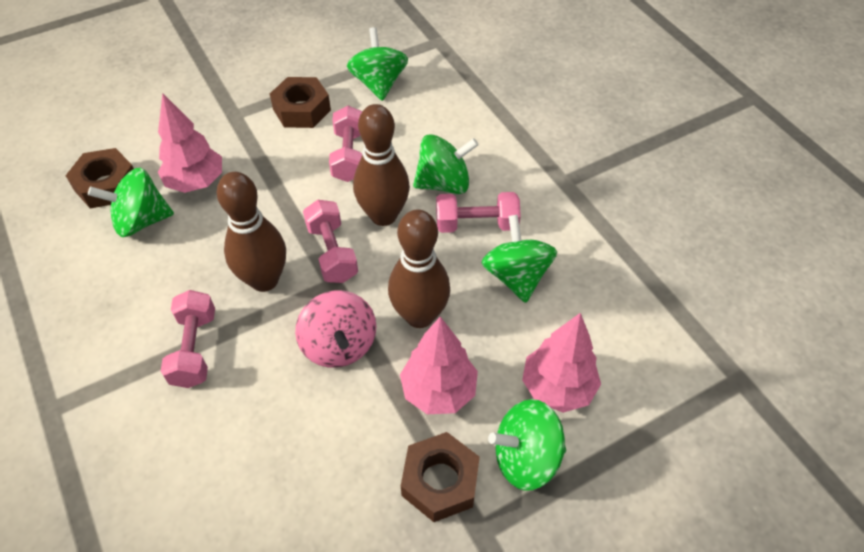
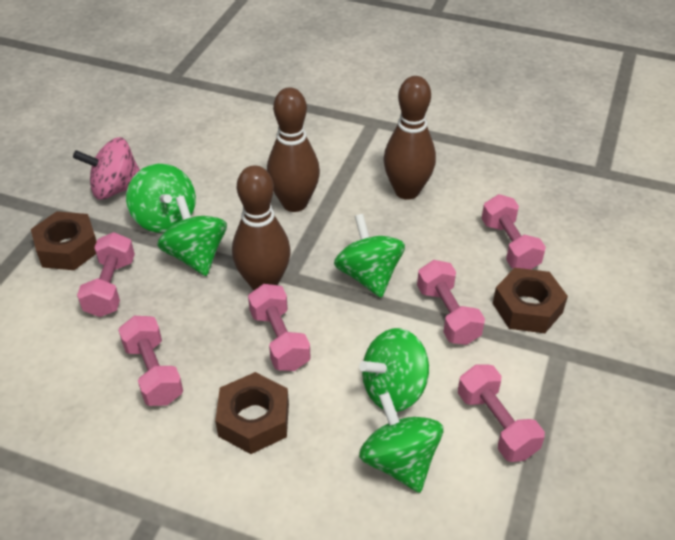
pink dumbbell: 4 -> 6
pink tree: 3 -> 0

